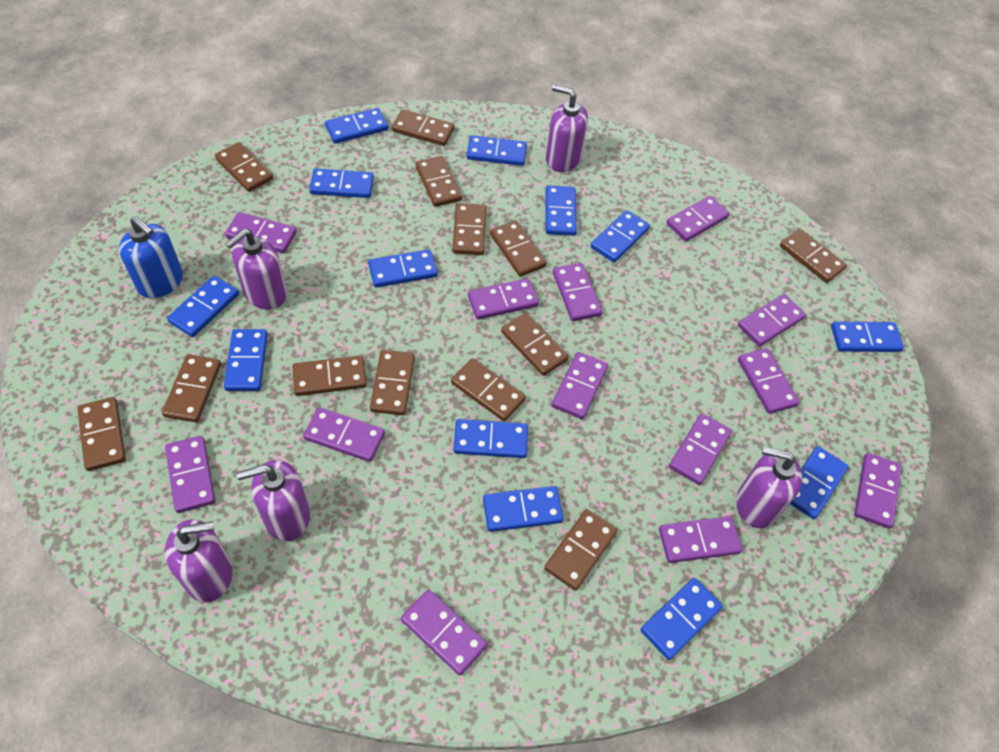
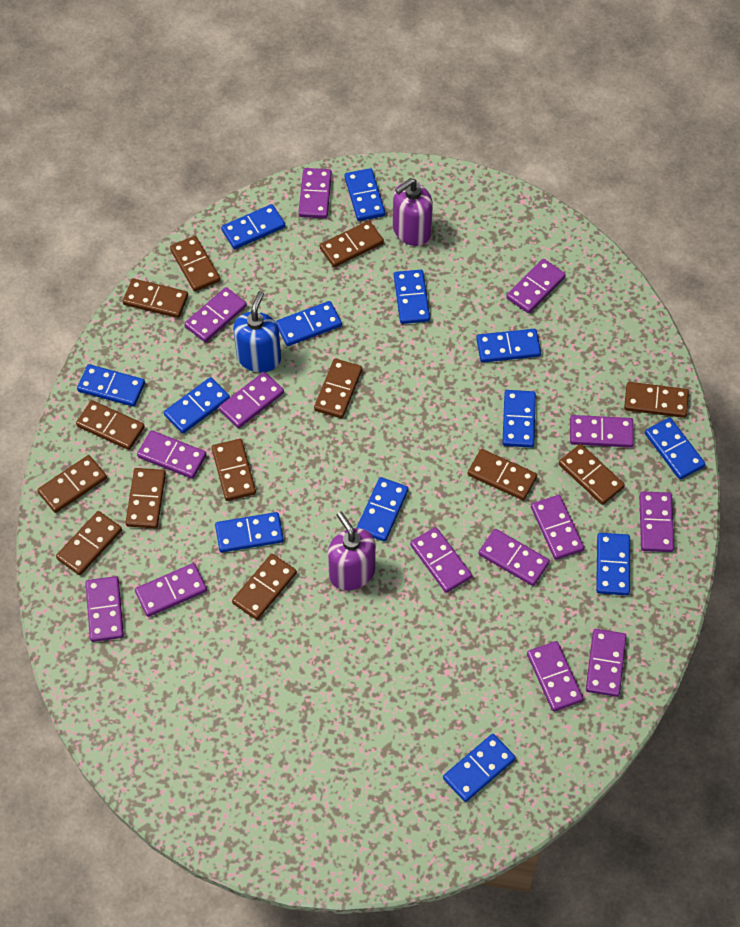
purple domino: 13 -> 14
purple soap dispenser: 5 -> 2

